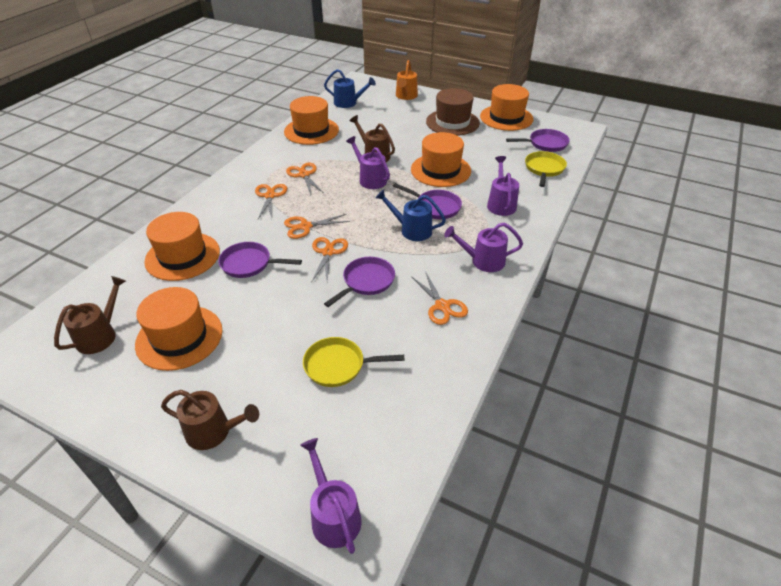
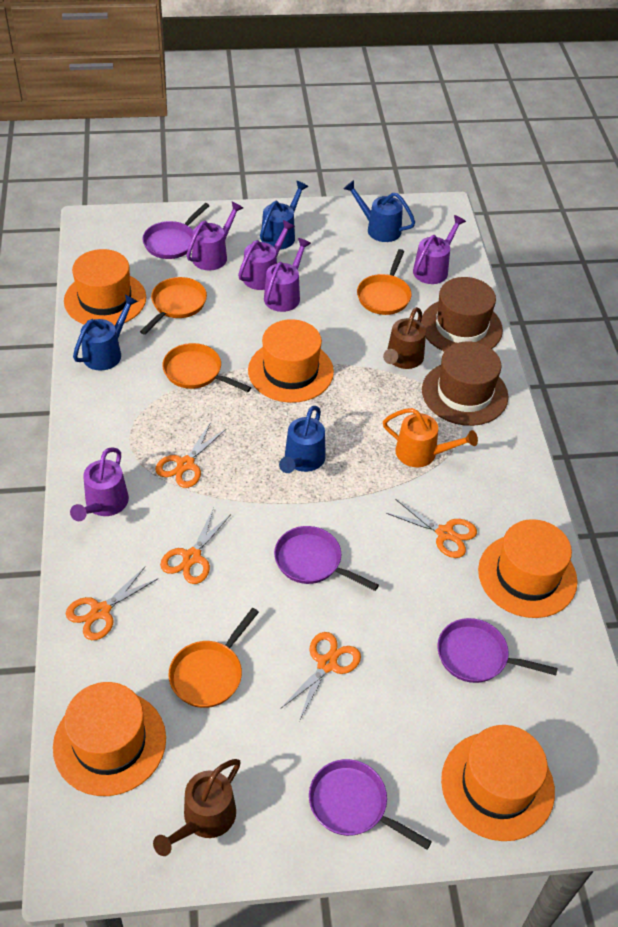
blue watering can: 2 -> 4
brown hat: 1 -> 2
brown watering can: 3 -> 2
orange pan: 0 -> 4
purple watering can: 4 -> 5
yellow pan: 2 -> 0

